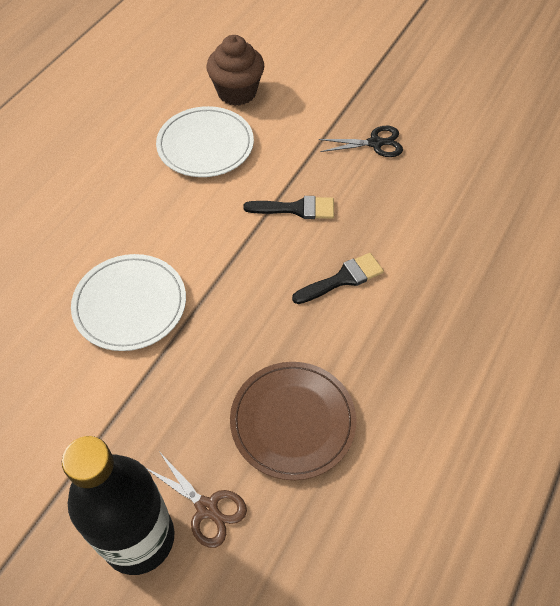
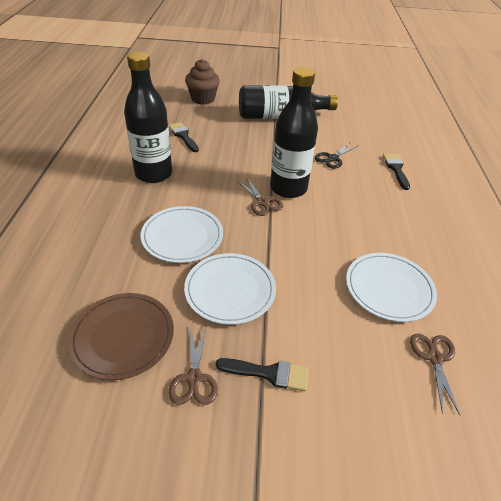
black bottle: 1 -> 3
black brush: 2 -> 3
brown scissors: 1 -> 3
white plate: 2 -> 3

